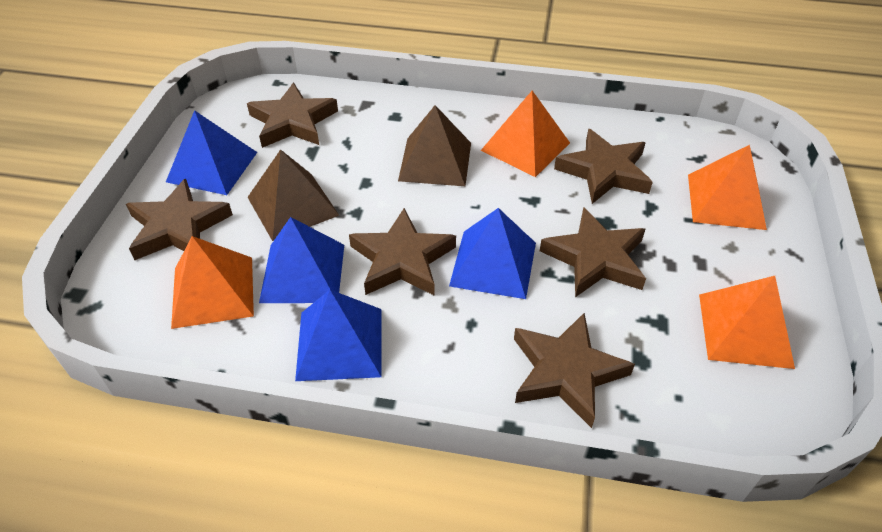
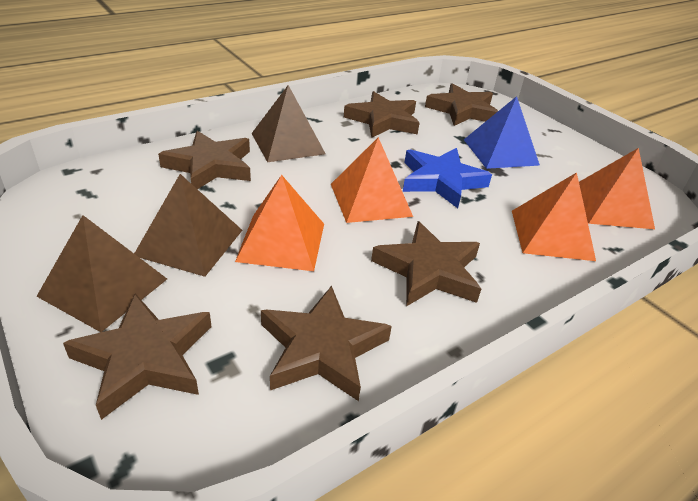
blue pyramid: 4 -> 1
blue star: 0 -> 1
brown pyramid: 2 -> 3

